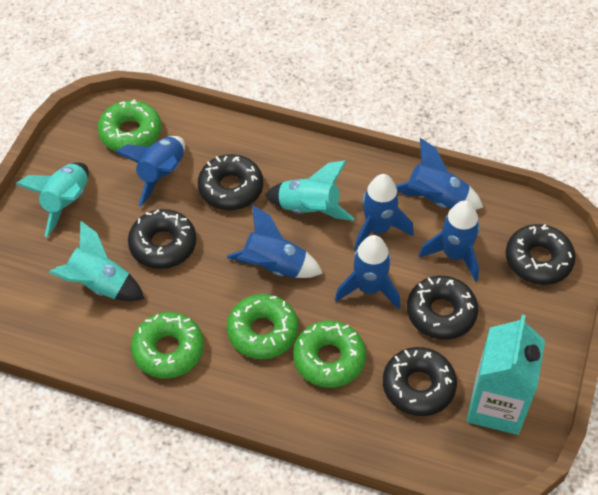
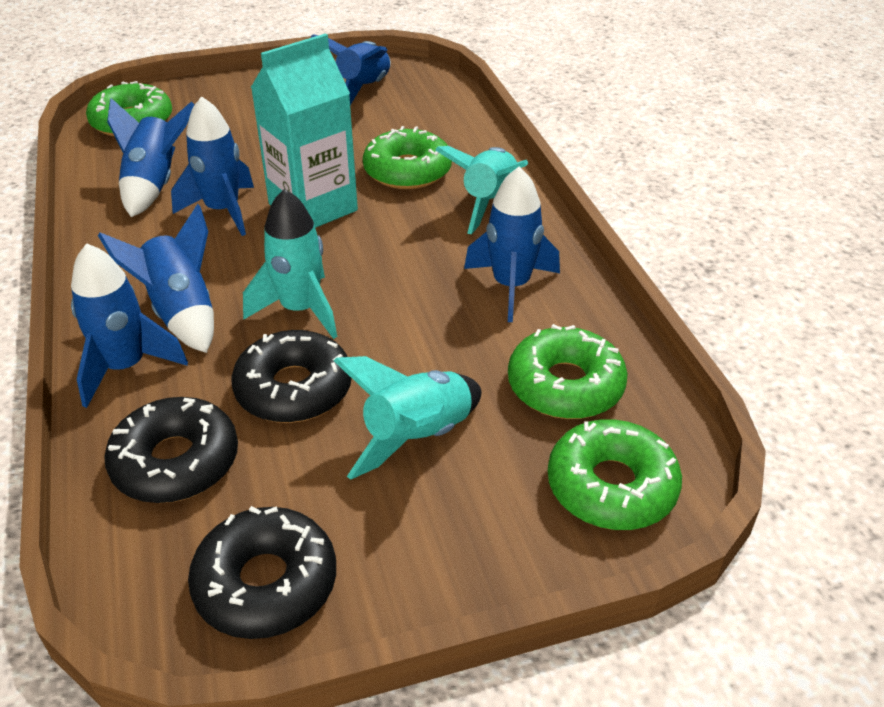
black donut: 5 -> 3

